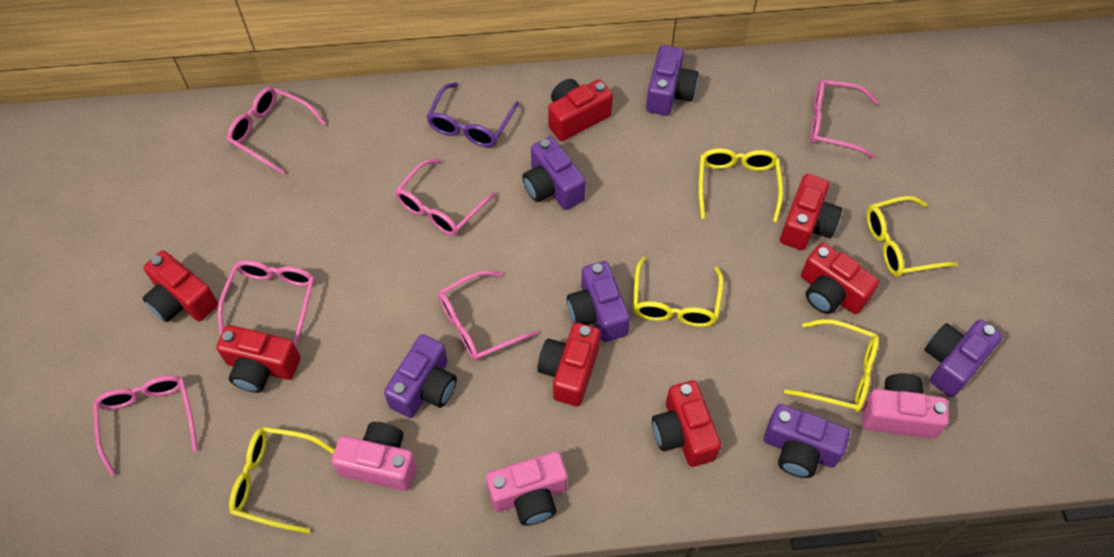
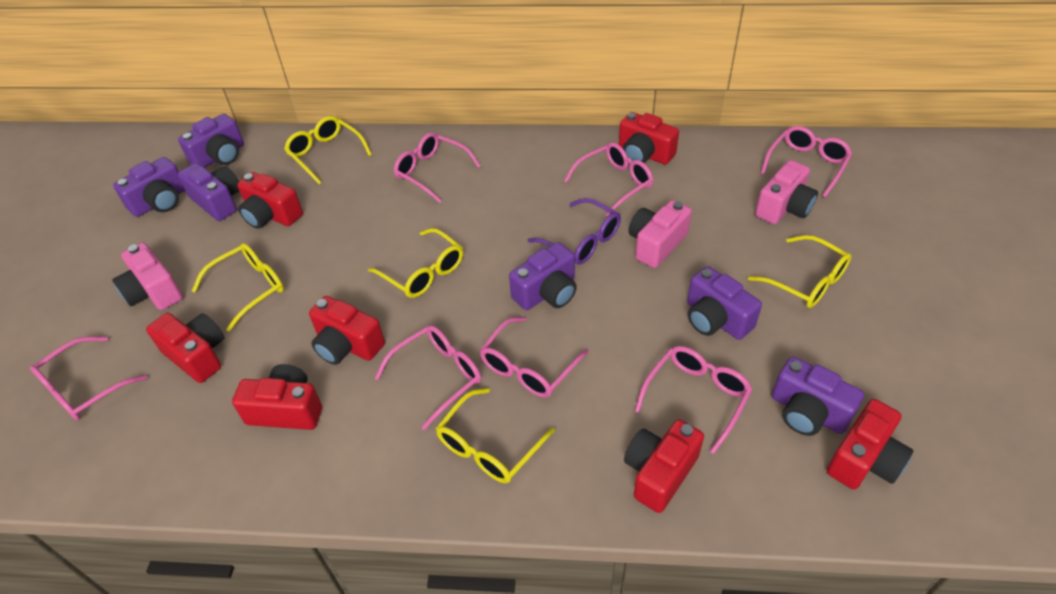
pink glasses: 6 -> 7

